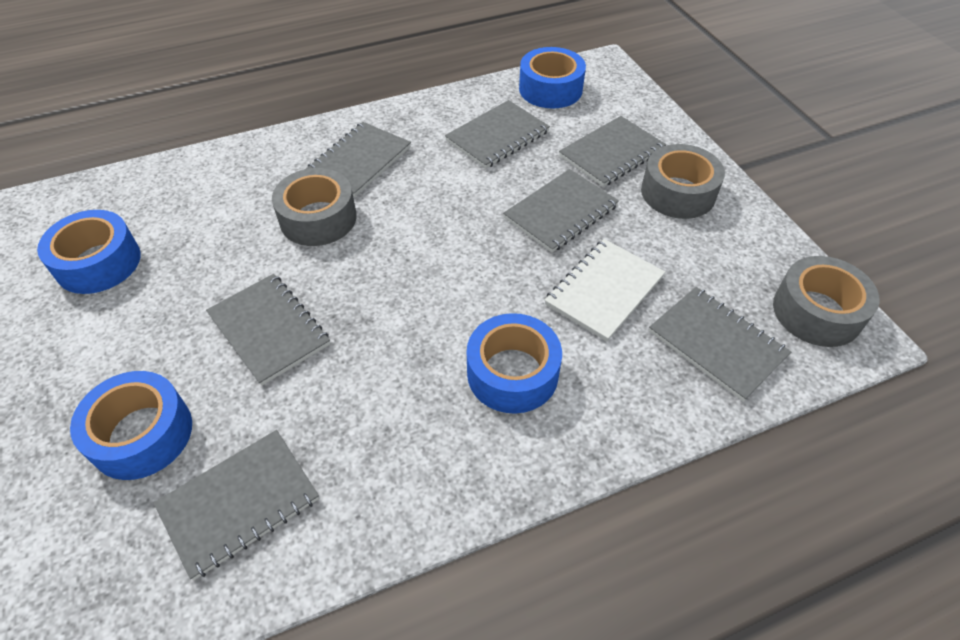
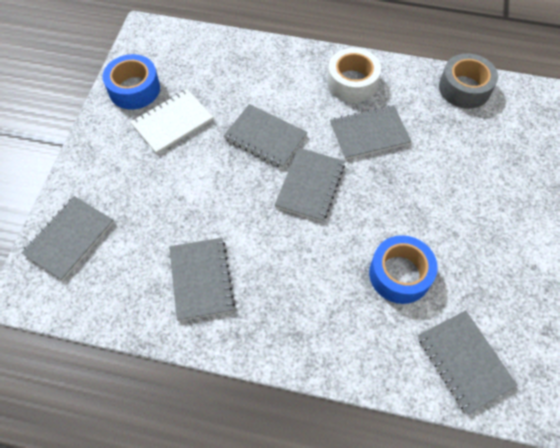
blue tape: 4 -> 2
grey notebook: 7 -> 6
grey tape: 3 -> 1
white tape: 0 -> 1

